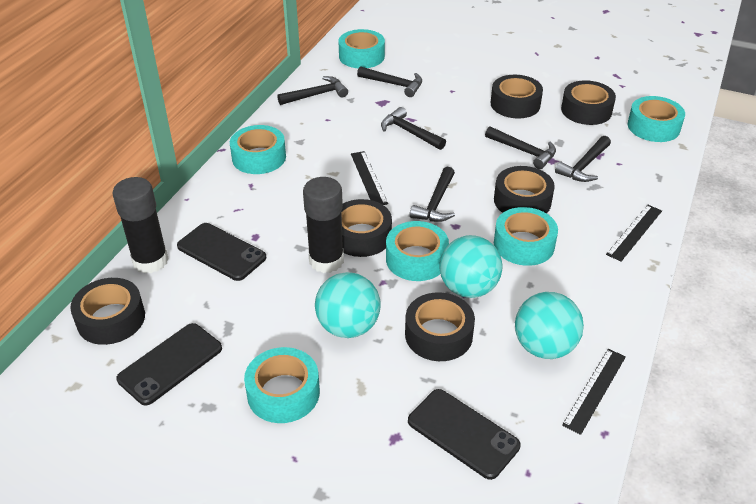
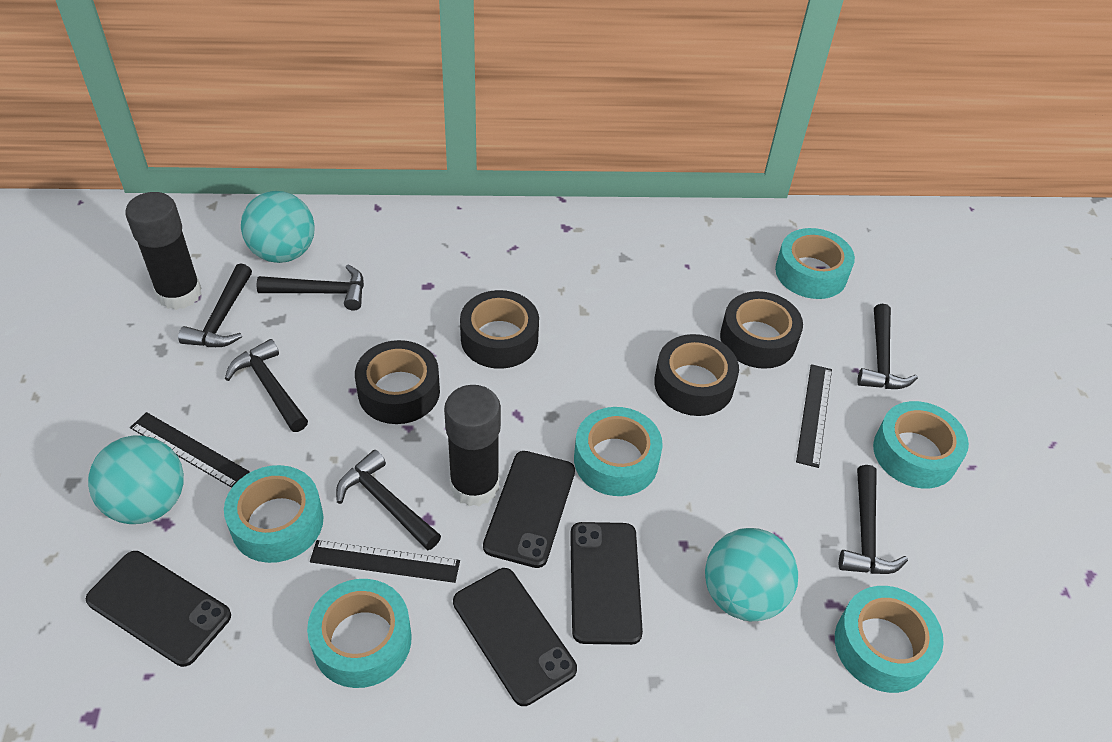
black phone: 3 -> 4
black tape: 6 -> 4

